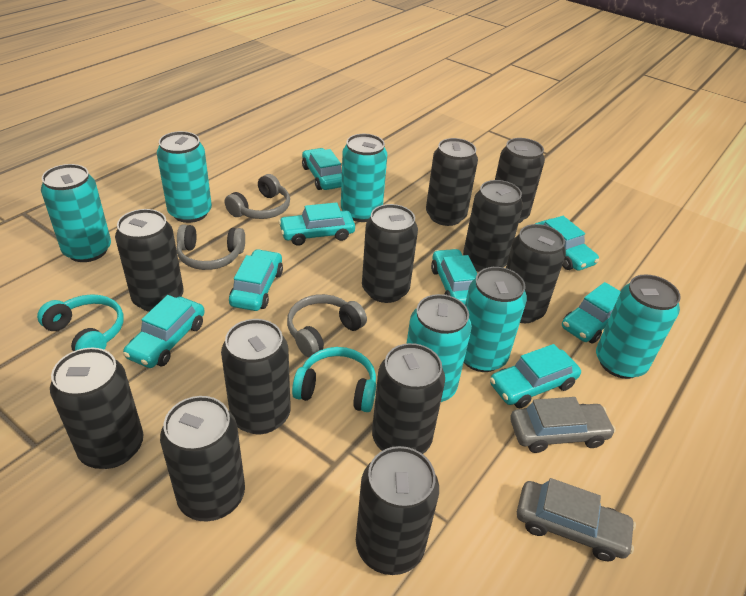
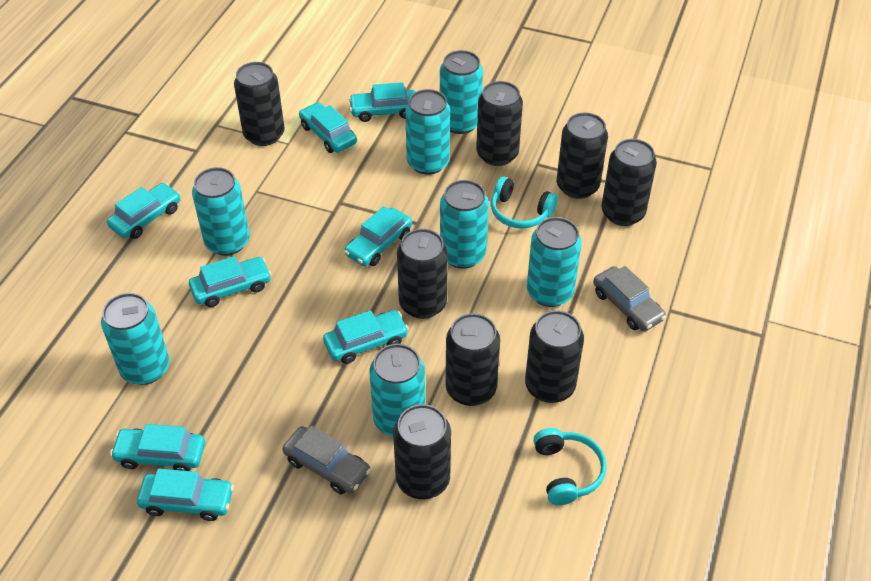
black can: 11 -> 8
grey headphones: 3 -> 0
turquoise can: 6 -> 7

